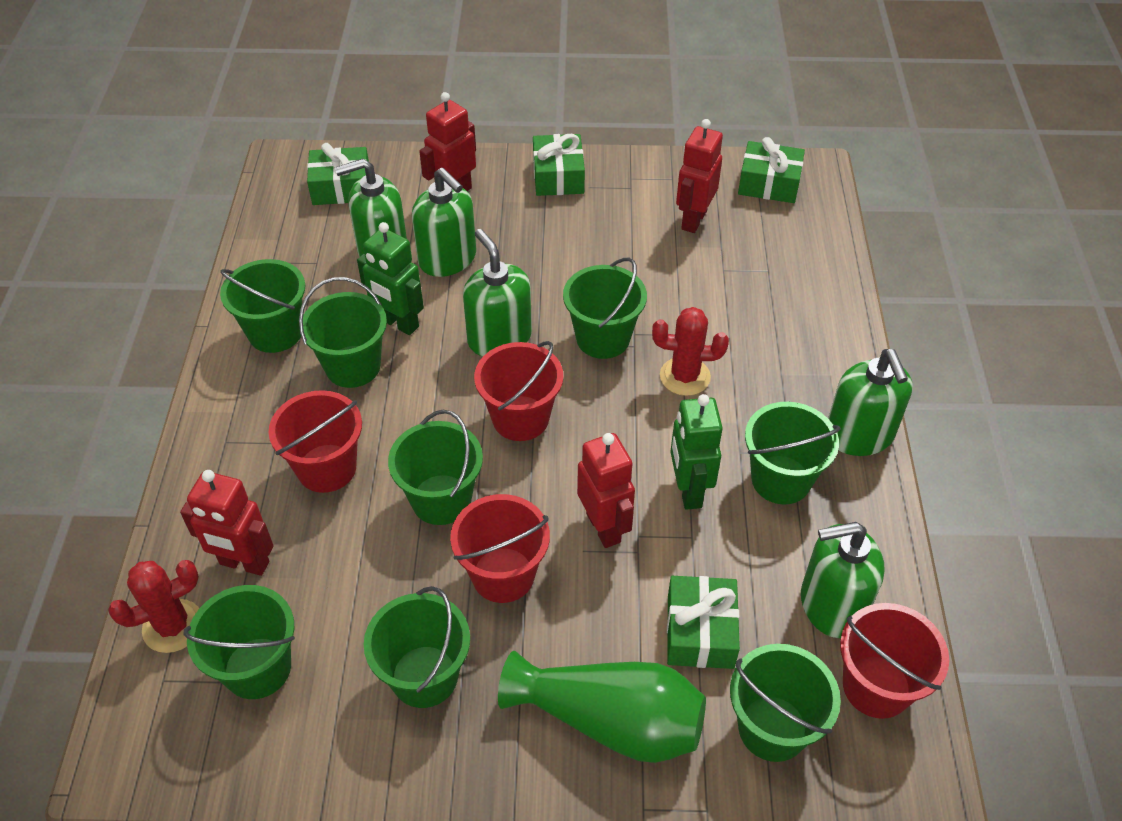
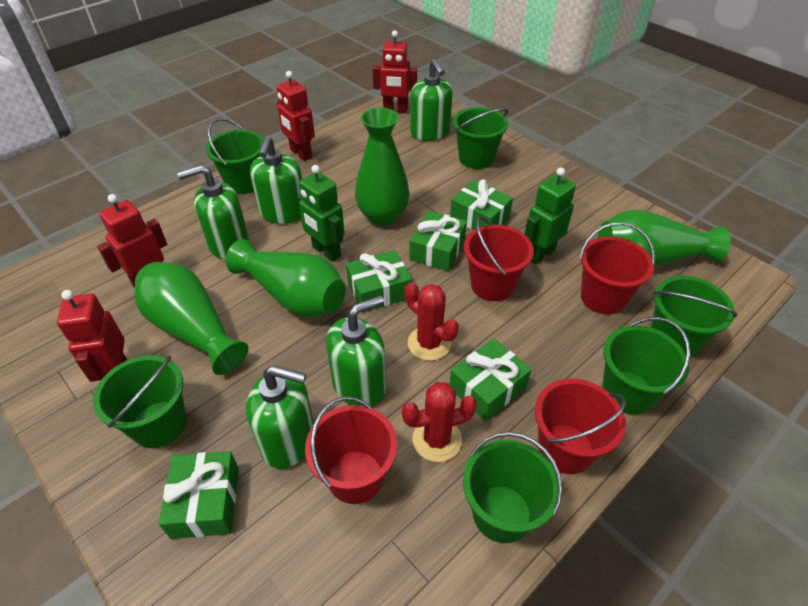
green bucket: 8 -> 6
green gift: 4 -> 5
green vase: 1 -> 4

